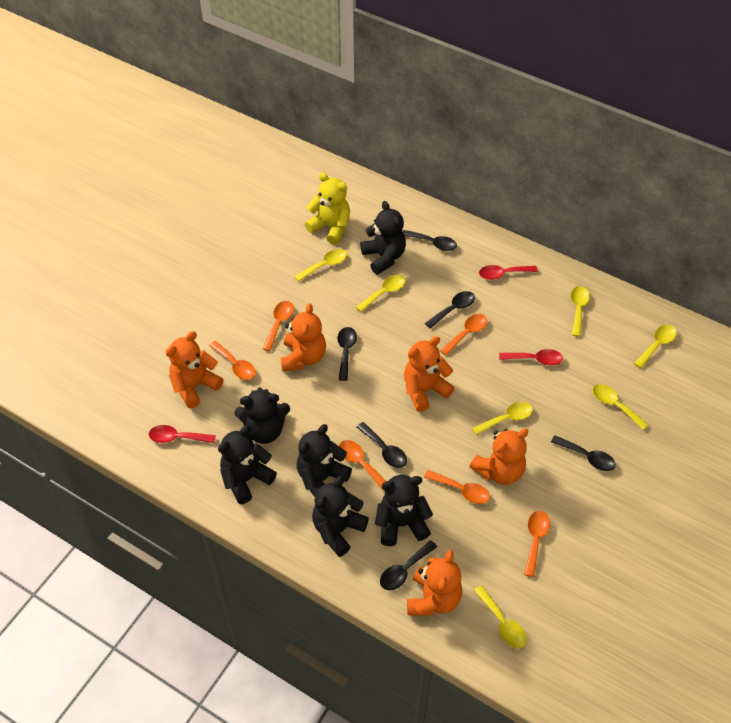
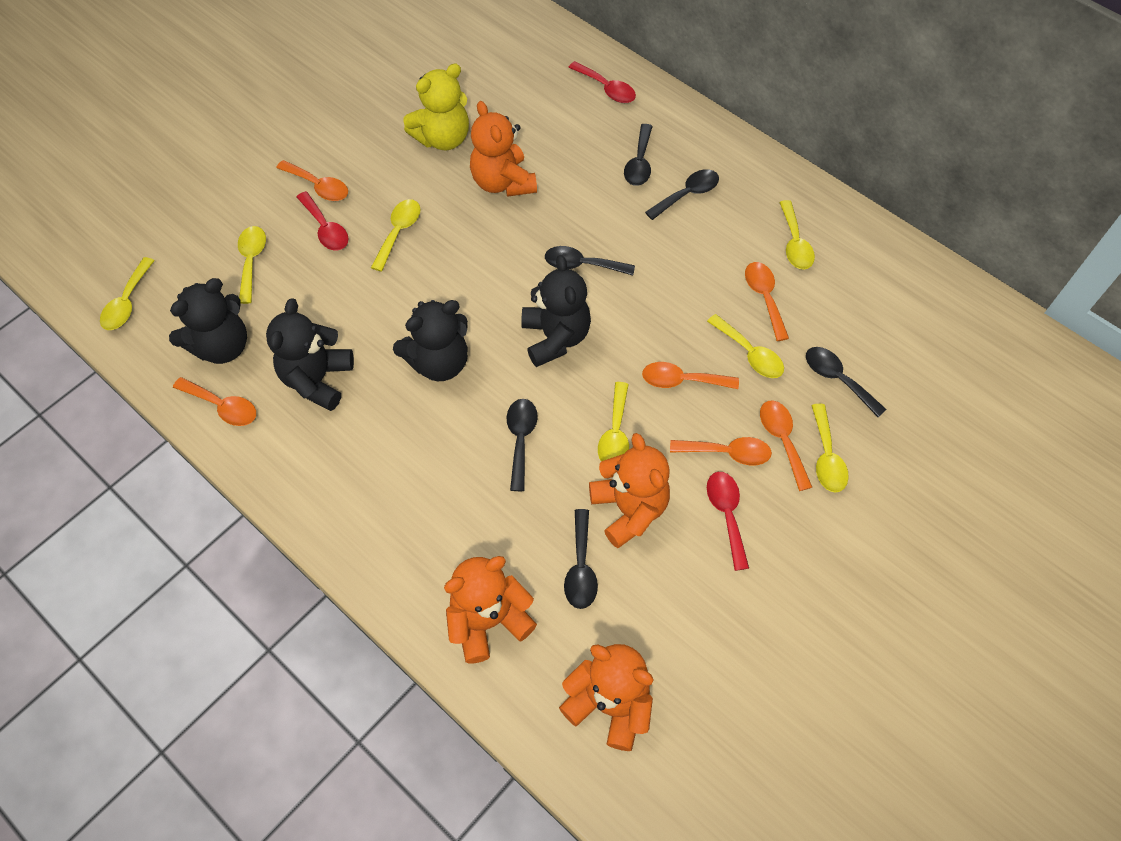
black teddy bear: 6 -> 4
orange teddy bear: 5 -> 4

